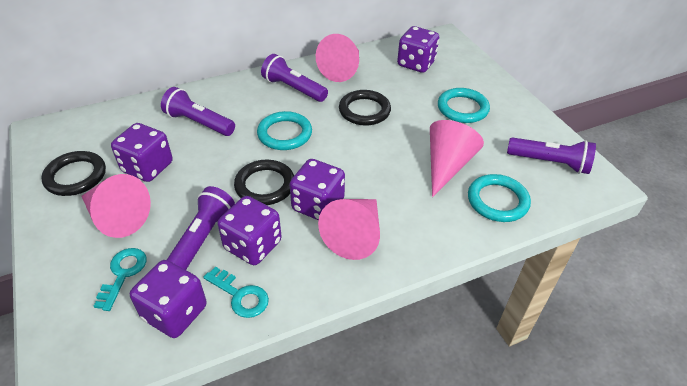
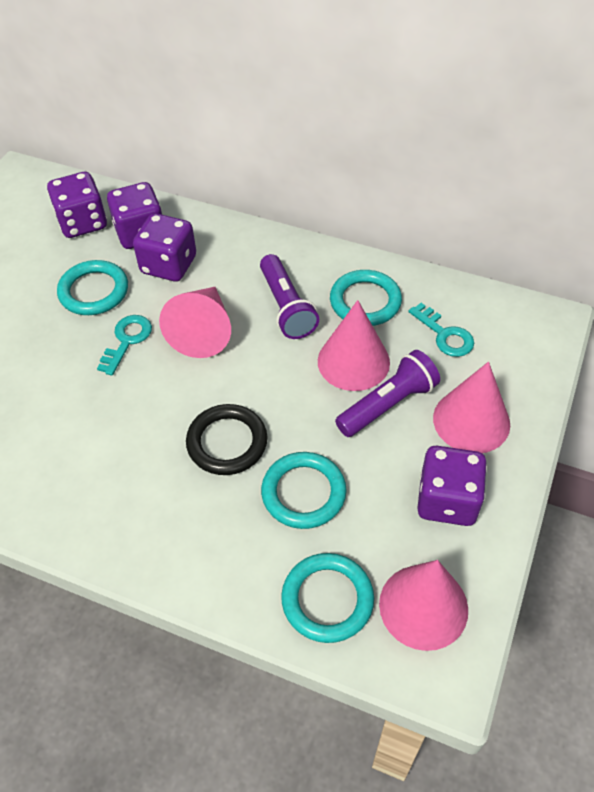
black ring: 3 -> 1
purple dice: 5 -> 4
purple flashlight: 4 -> 2
turquoise ring: 3 -> 4

